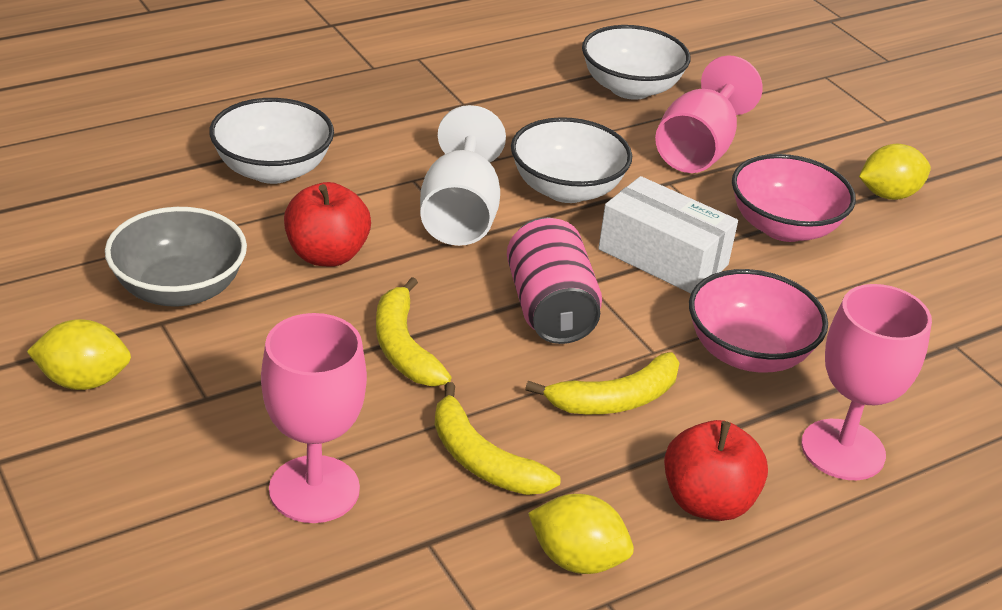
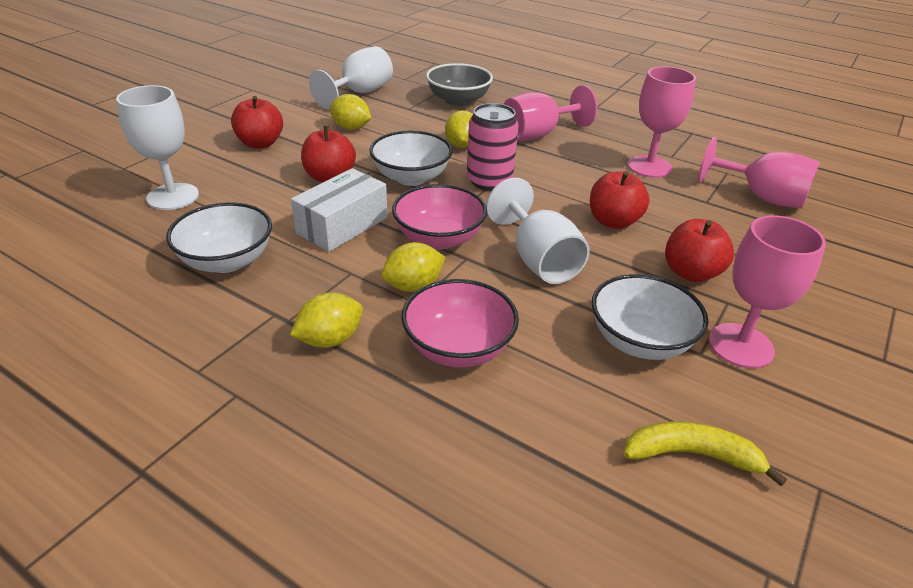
pink goblet: 3 -> 4
red apple: 2 -> 4
white goblet: 1 -> 3
yellow banana: 3 -> 1
yellow lemon: 3 -> 4

